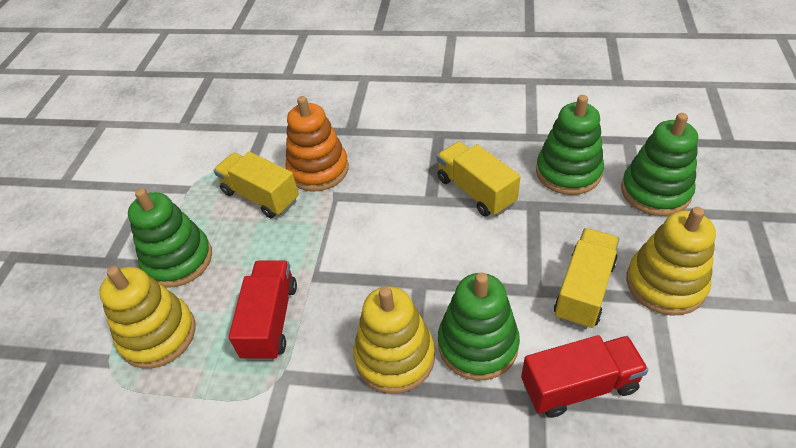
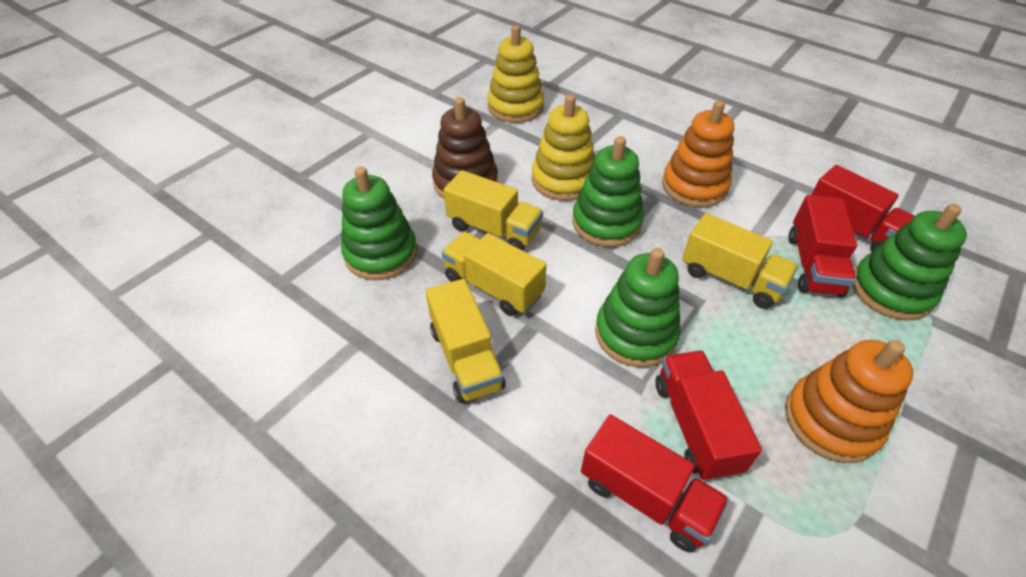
brown stacking toy: 0 -> 1
orange stacking toy: 1 -> 2
red truck: 2 -> 4
yellow stacking toy: 3 -> 2
yellow truck: 3 -> 4

